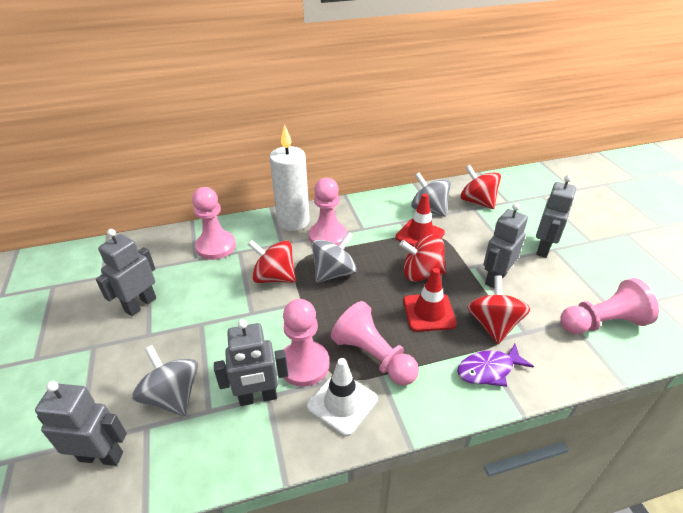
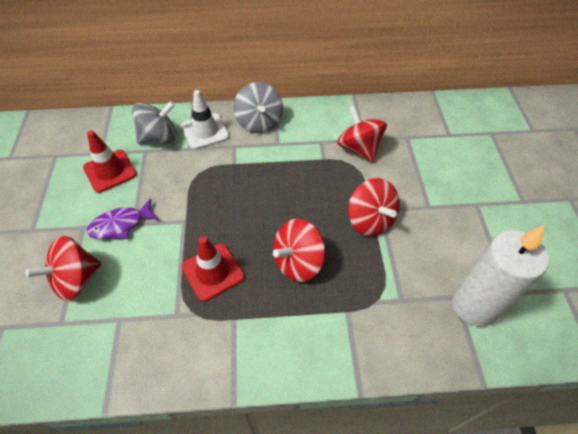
grey robot: 5 -> 0
grey spinning top: 3 -> 2
pink pawn: 5 -> 0

